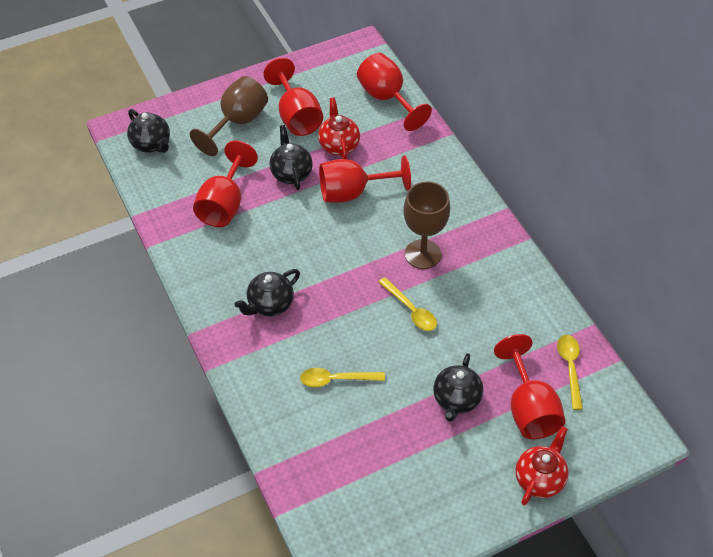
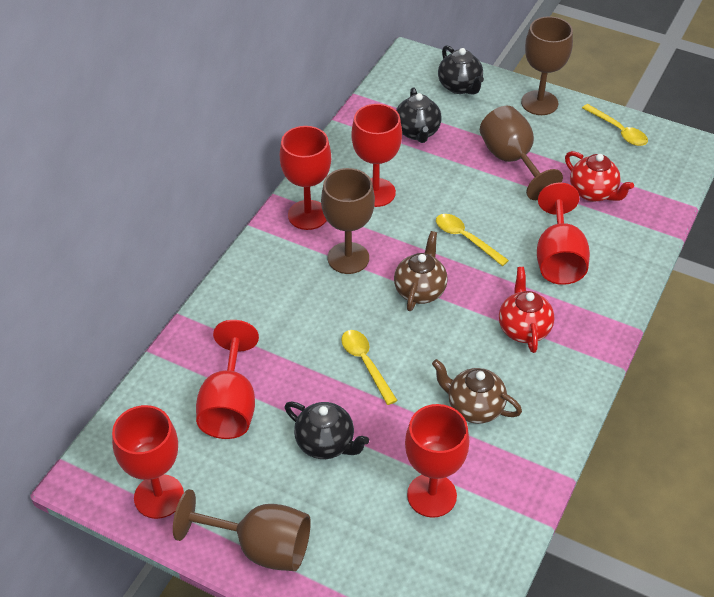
black teapot: 4 -> 3
brown goblet: 2 -> 4
brown teapot: 0 -> 2
red goblet: 5 -> 6

